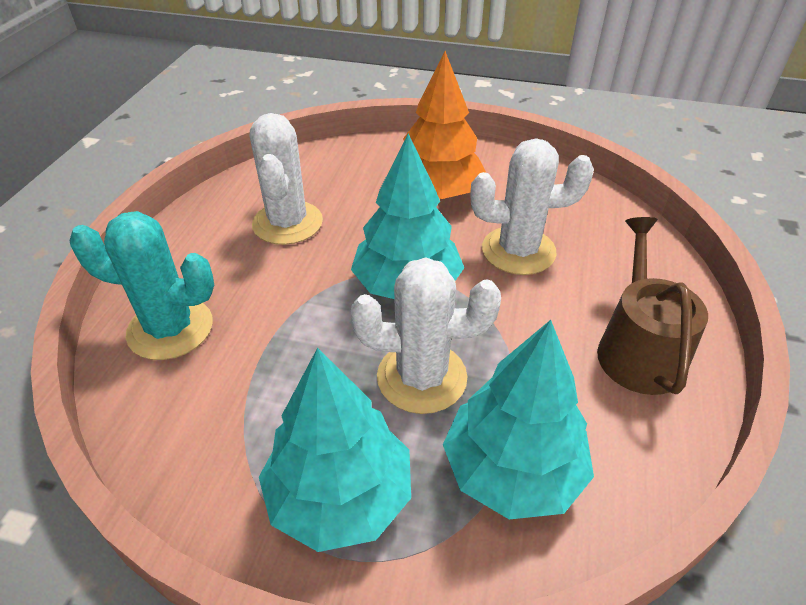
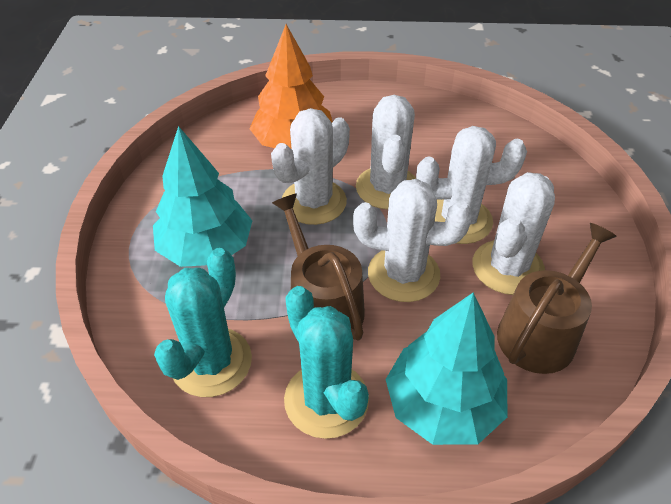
brown watering can: 1 -> 2
turquoise cactus: 1 -> 2
turquoise tree: 3 -> 2
white cactus: 3 -> 5

